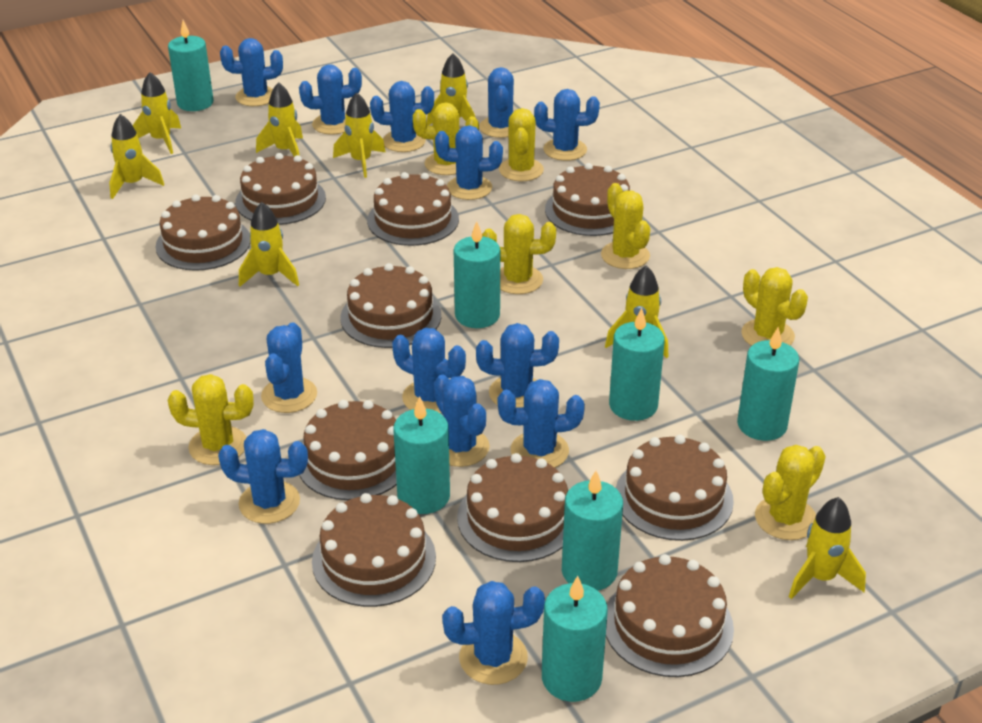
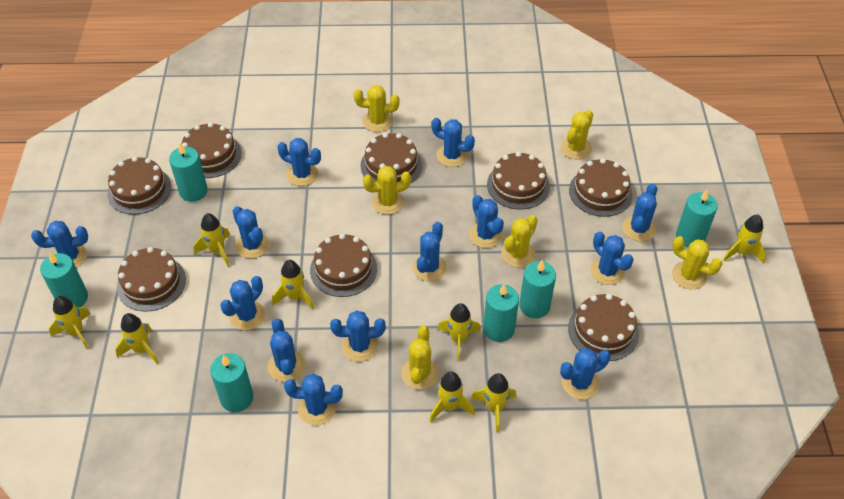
brown cake: 10 -> 8
turquoise candle: 7 -> 6
yellow cactus: 7 -> 6

